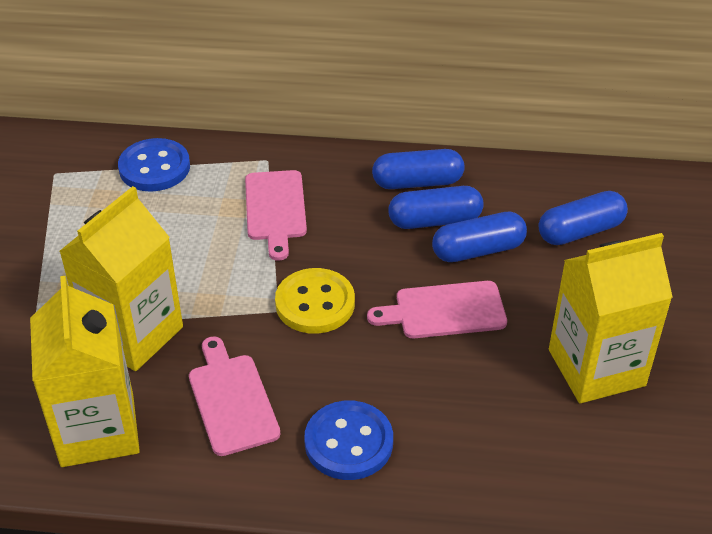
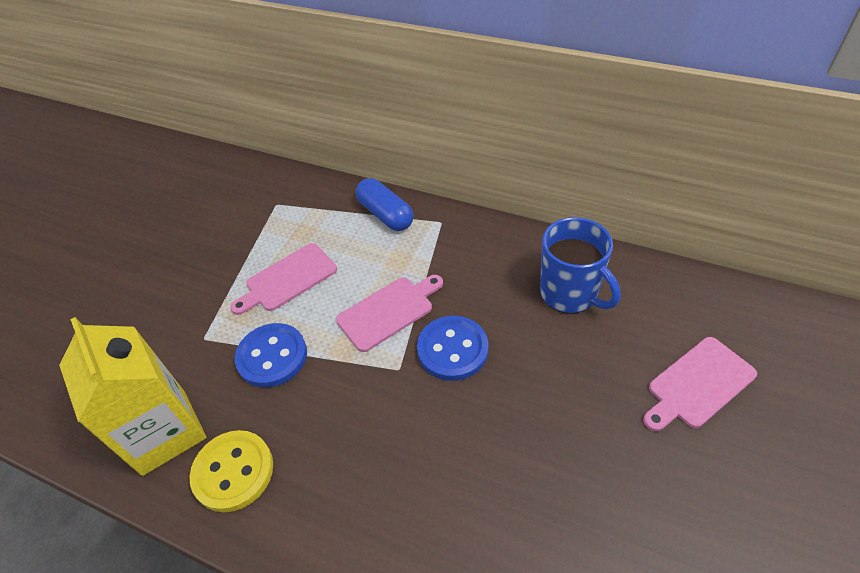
blue capsule: 4 -> 1
blue mug: 0 -> 1
yellow carton: 3 -> 1

